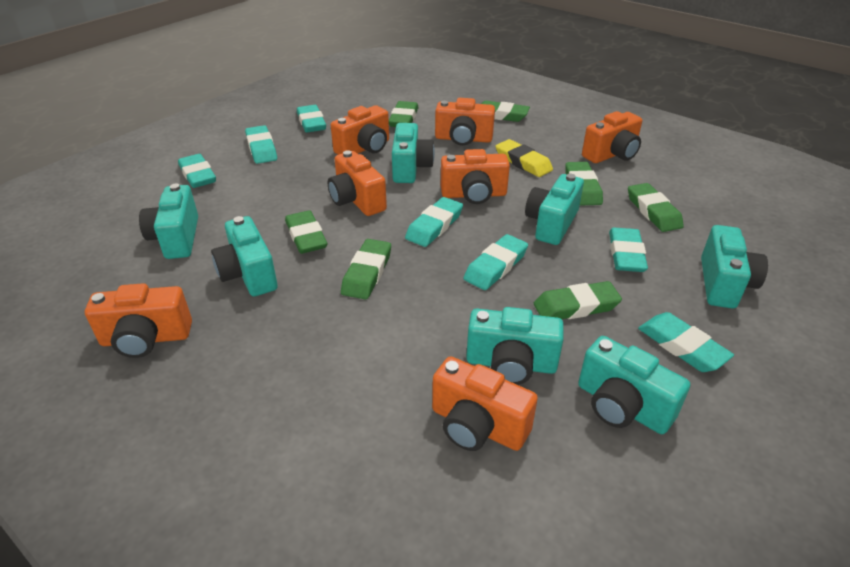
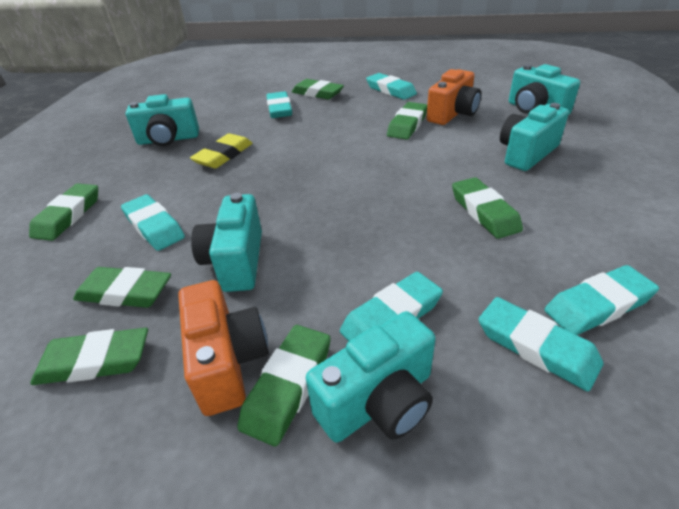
orange camera: 7 -> 2
turquoise camera: 7 -> 5
turquoise eraser: 7 -> 6

